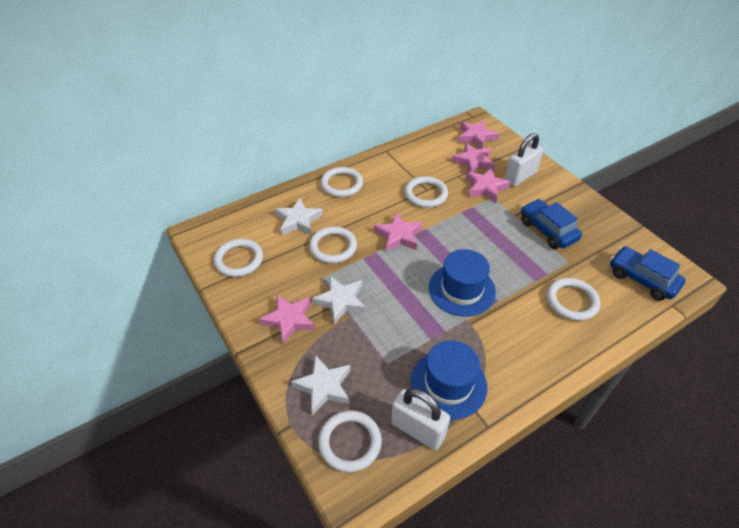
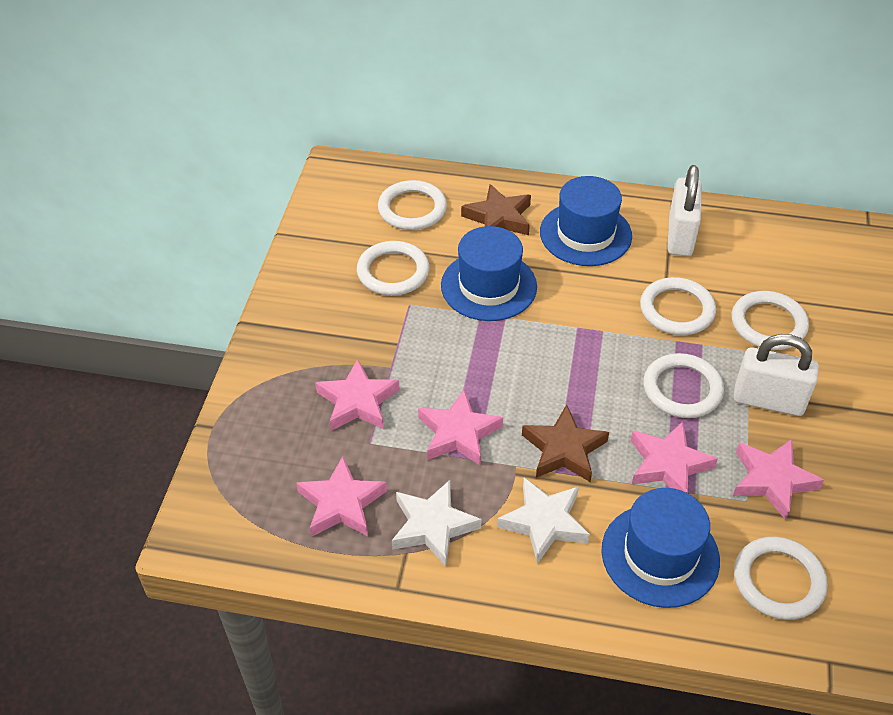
blue car: 2 -> 0
blue hat: 2 -> 3
brown star: 0 -> 2
white star: 3 -> 2

